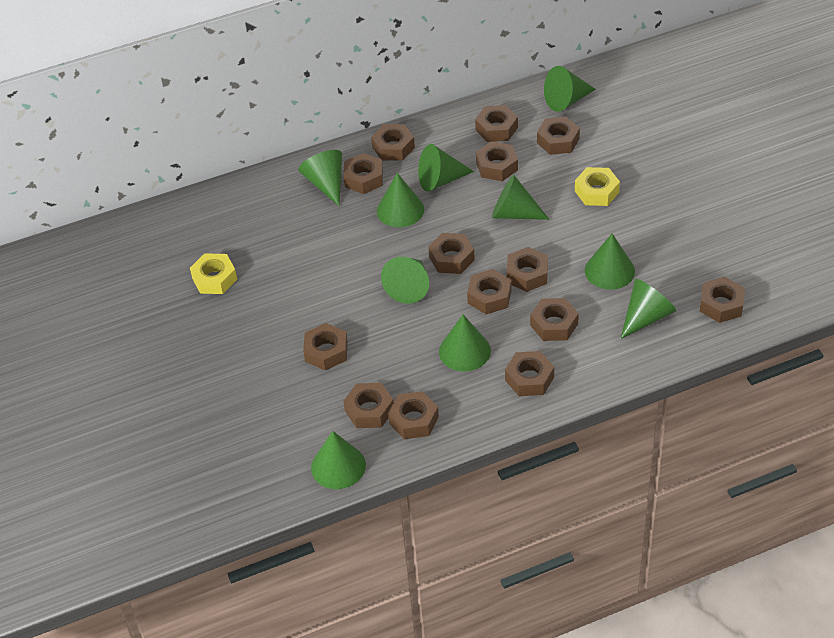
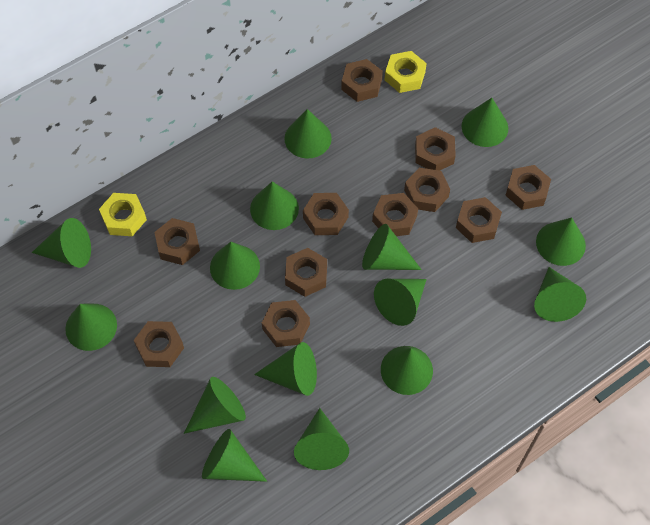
brown nut: 14 -> 11
green cone: 10 -> 15

